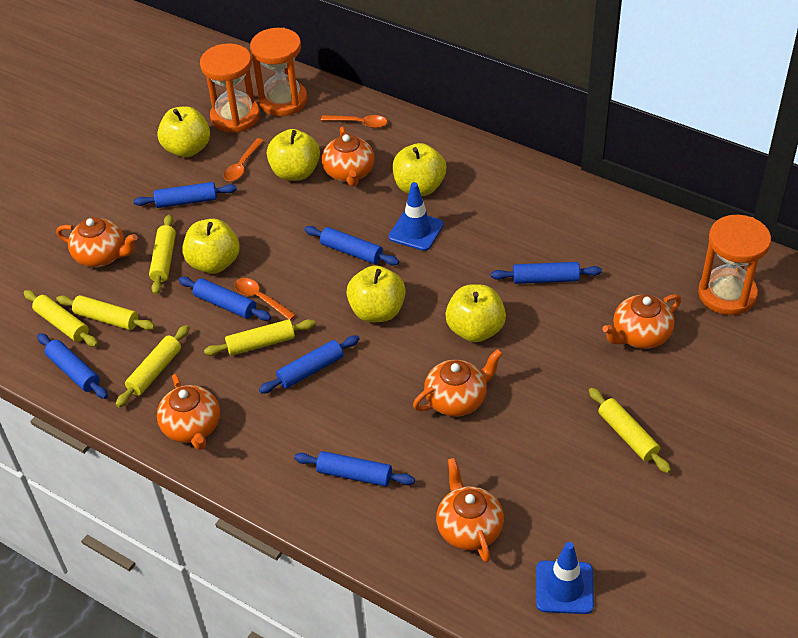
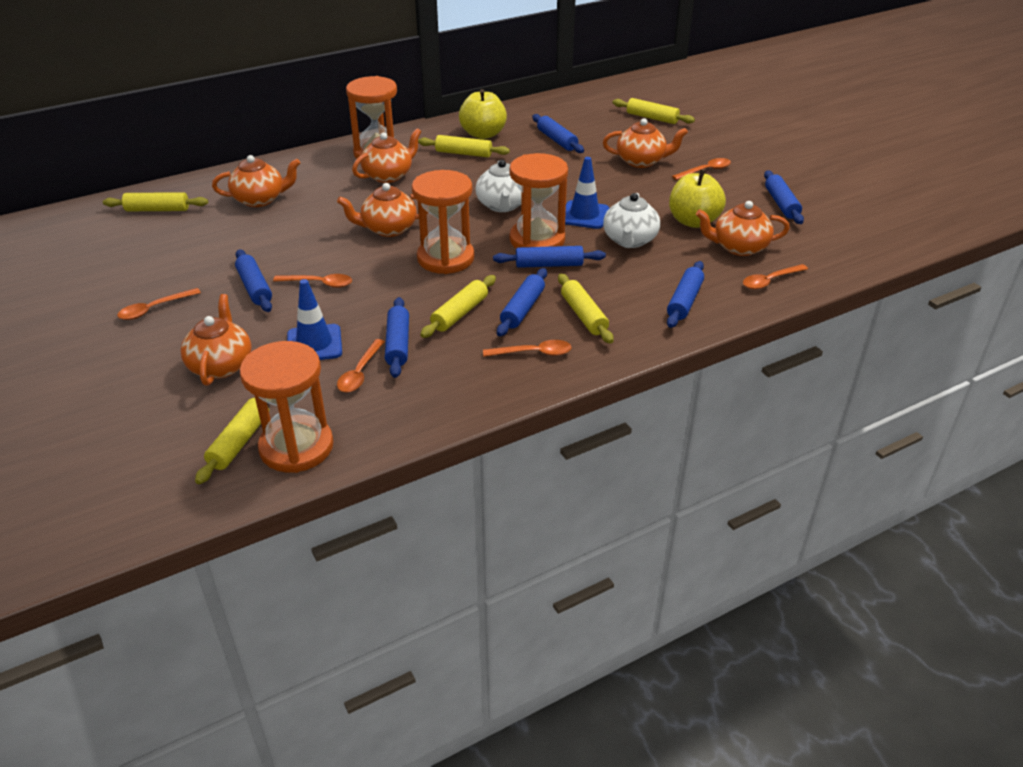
orange hourglass: 3 -> 4
orange spoon: 3 -> 6
white teapot: 0 -> 2
yellow apple: 6 -> 2

